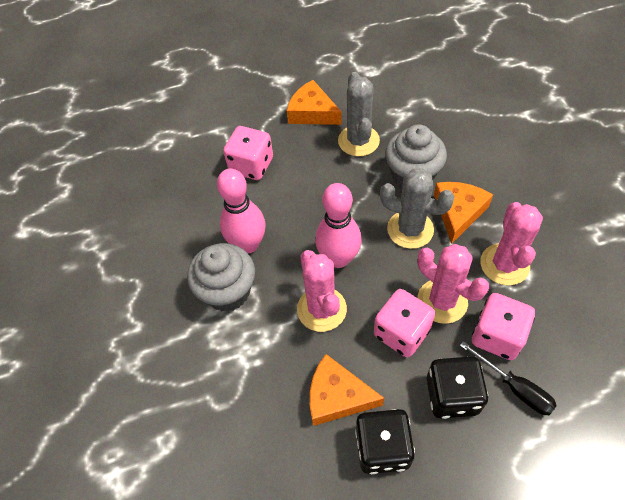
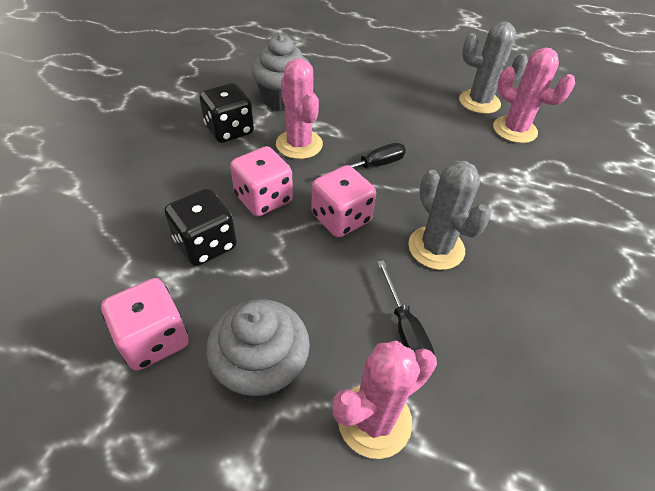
black screwdriver: 1 -> 2
orange cheese: 3 -> 0
pink bowling pin: 2 -> 0

